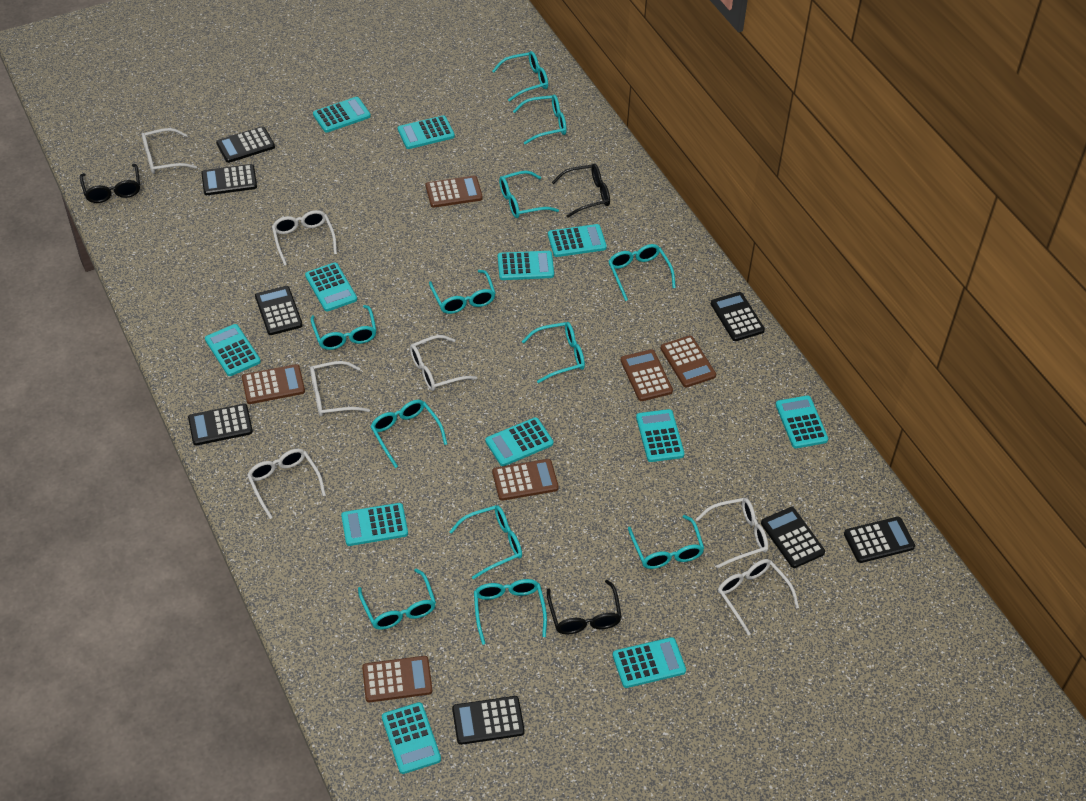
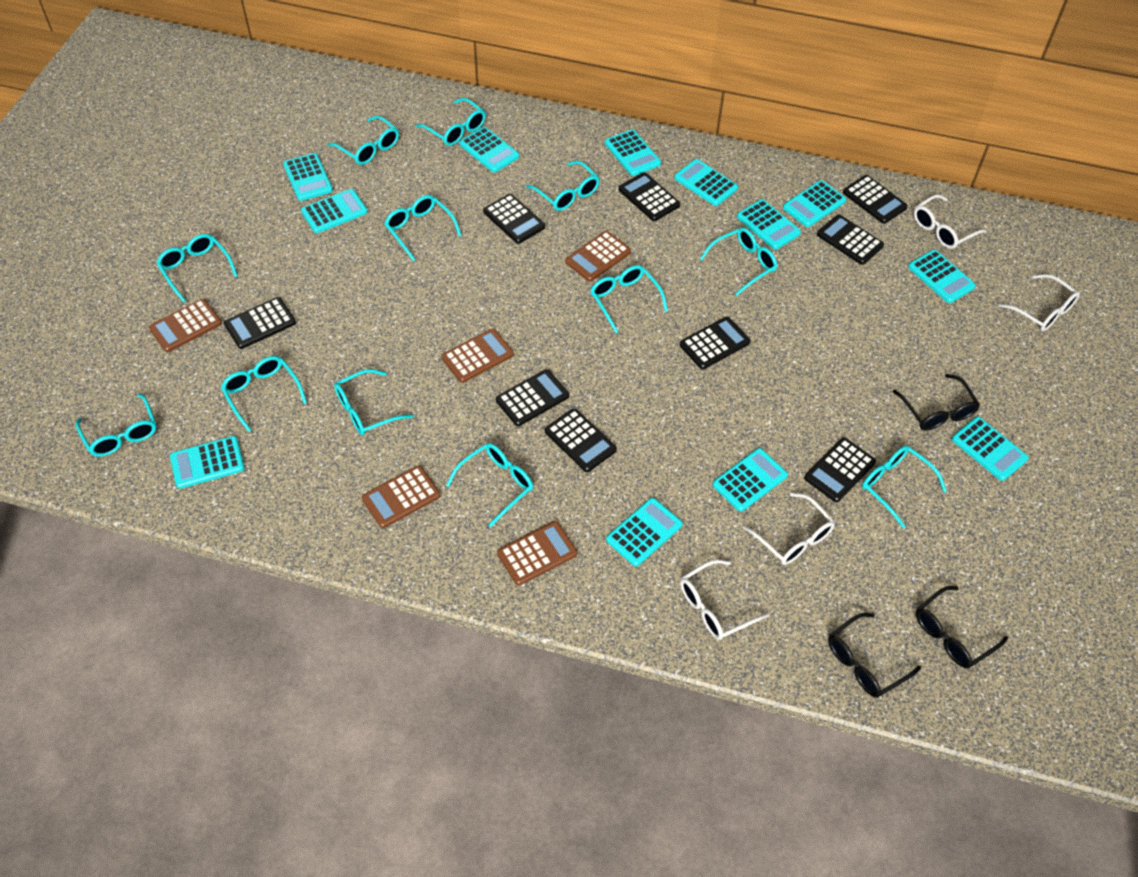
black calculator: 8 -> 9
brown calculator: 6 -> 5
white glasses: 7 -> 4

